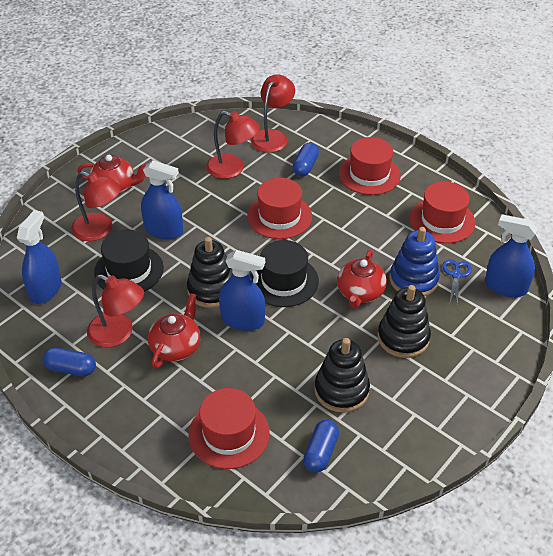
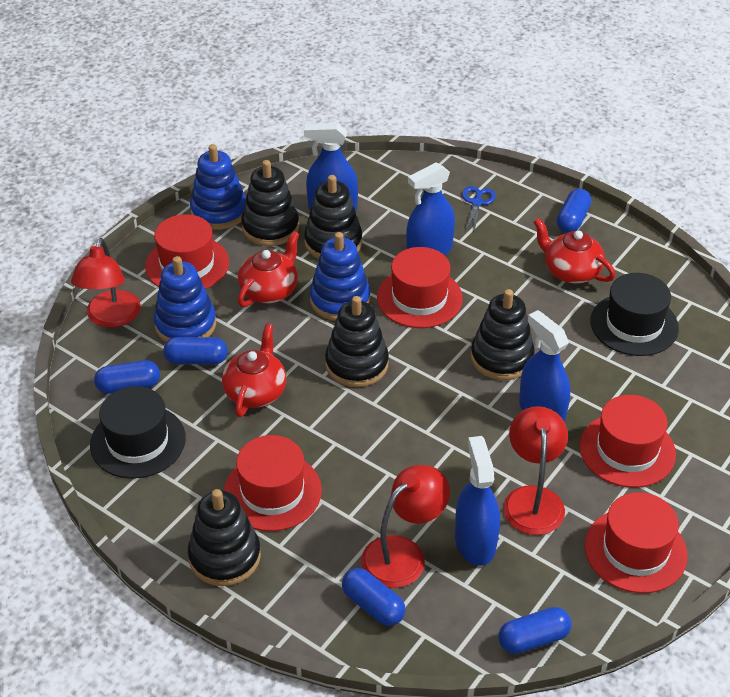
black stacking toy: 3 -> 5
blue capsule: 3 -> 5
blue stacking toy: 1 -> 3
red hat: 4 -> 5
red lamp: 4 -> 3

